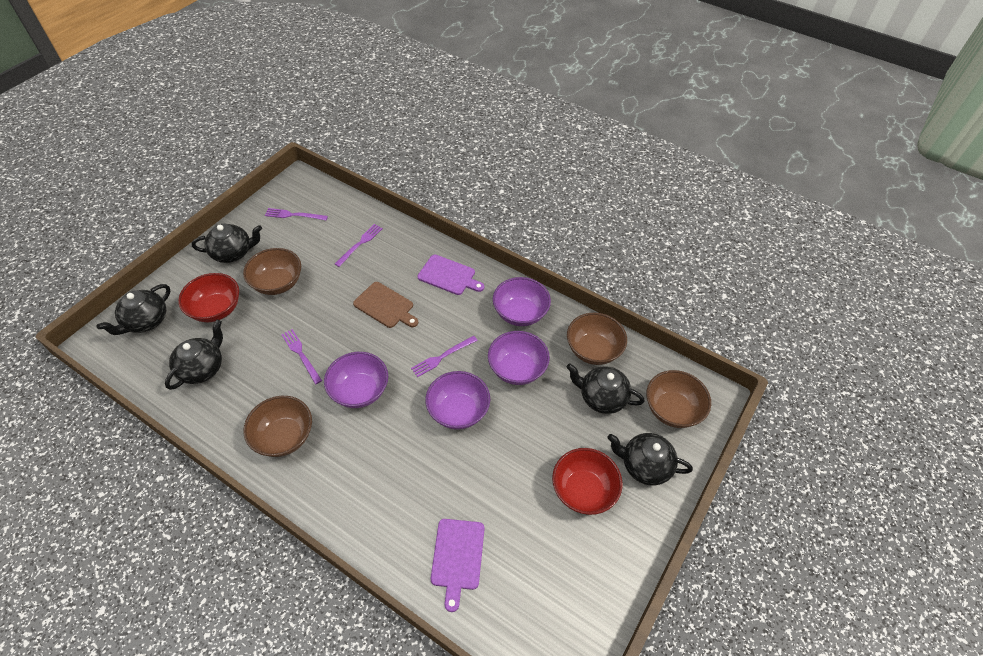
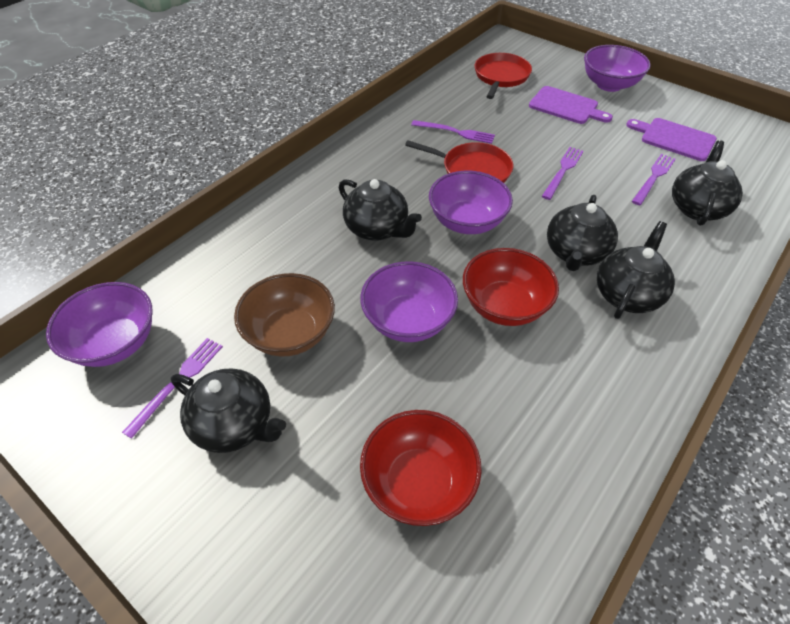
brown bowl: 4 -> 1
brown cutting board: 1 -> 0
red pan: 0 -> 2

